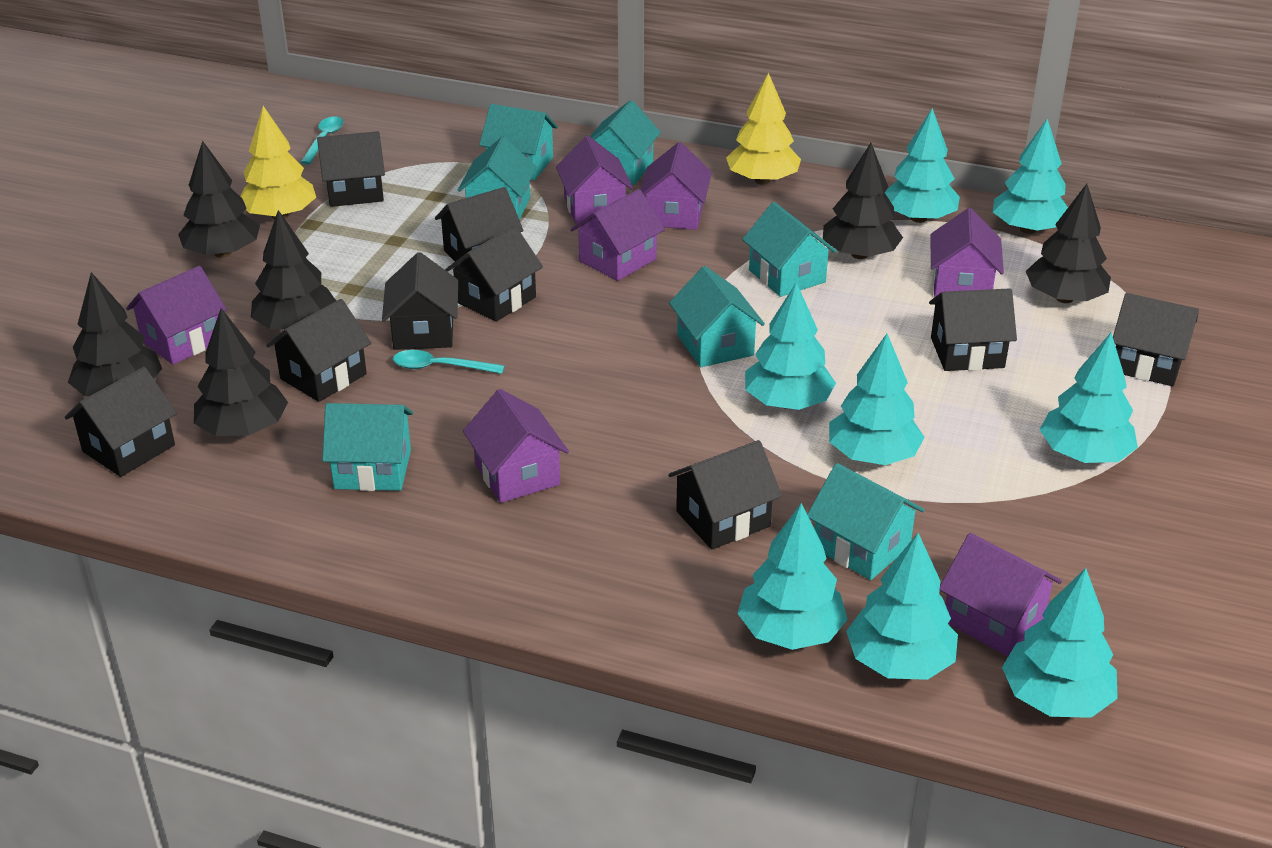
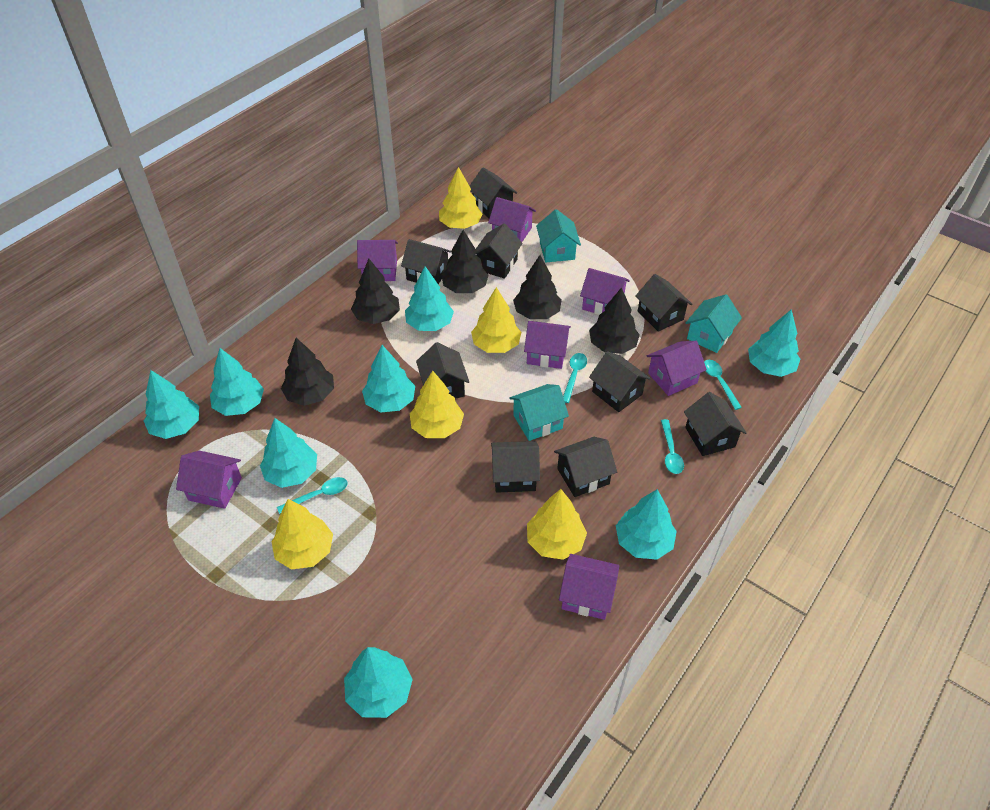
black tree: 6 -> 5
turquoise house: 7 -> 3
turquoise spoon: 2 -> 4
yellow tree: 2 -> 5

